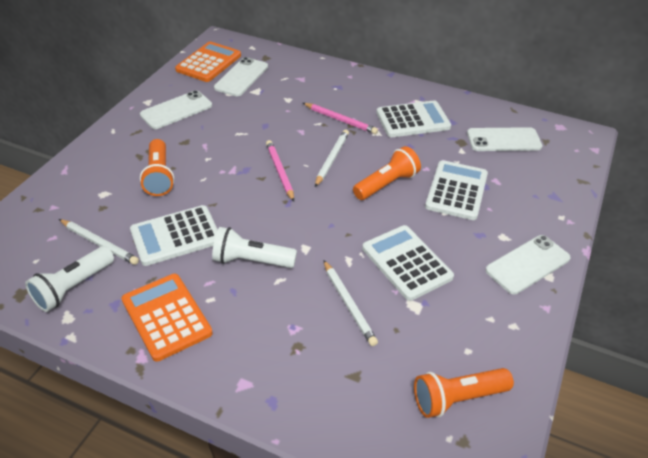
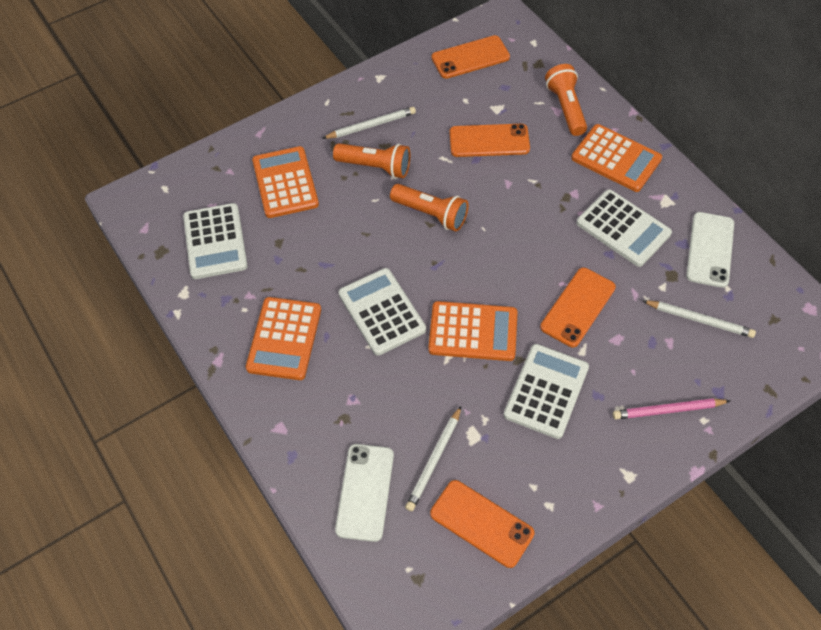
orange calculator: 2 -> 4
orange phone: 0 -> 4
pink pencil: 2 -> 1
white flashlight: 2 -> 0
white phone: 4 -> 2

